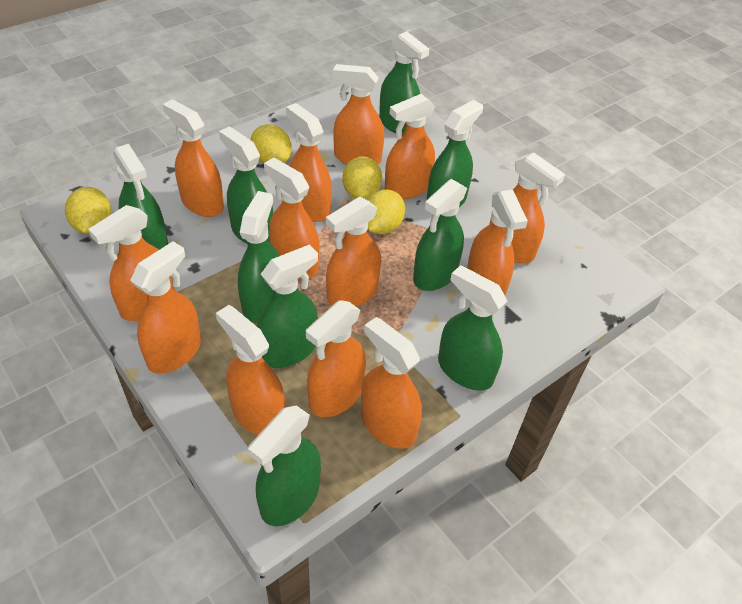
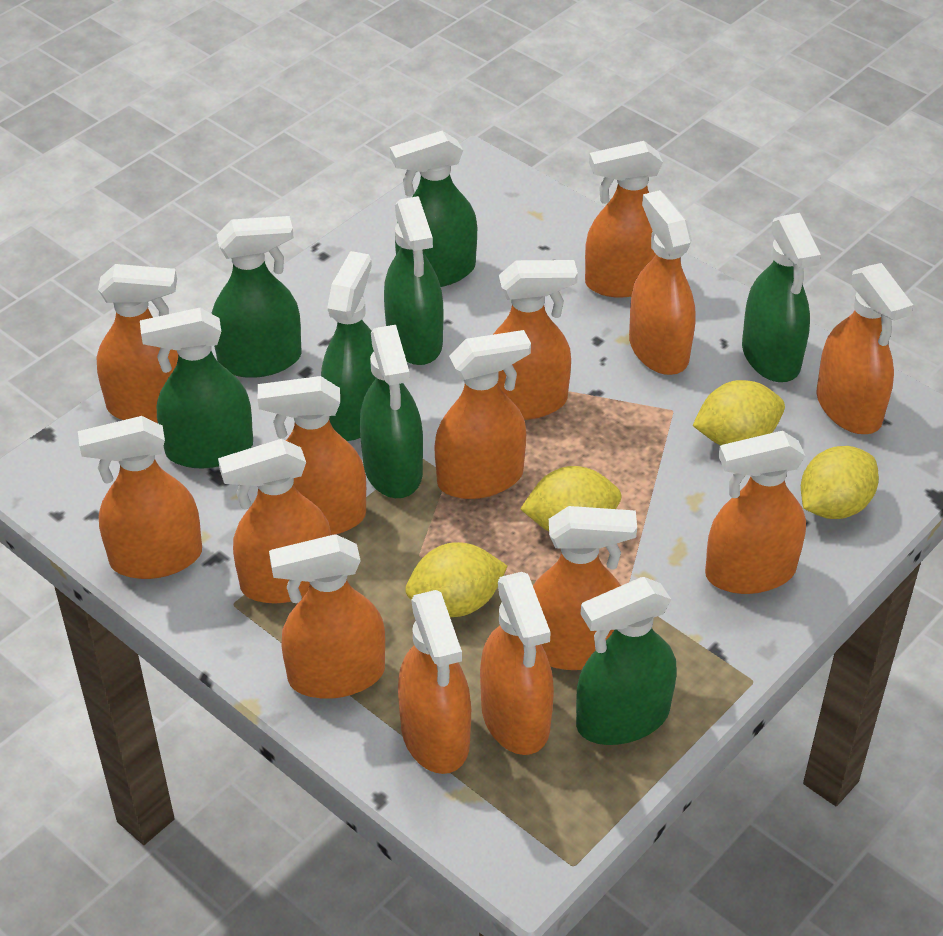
green spray bottle: 9 -> 8
orange spray bottle: 13 -> 14

